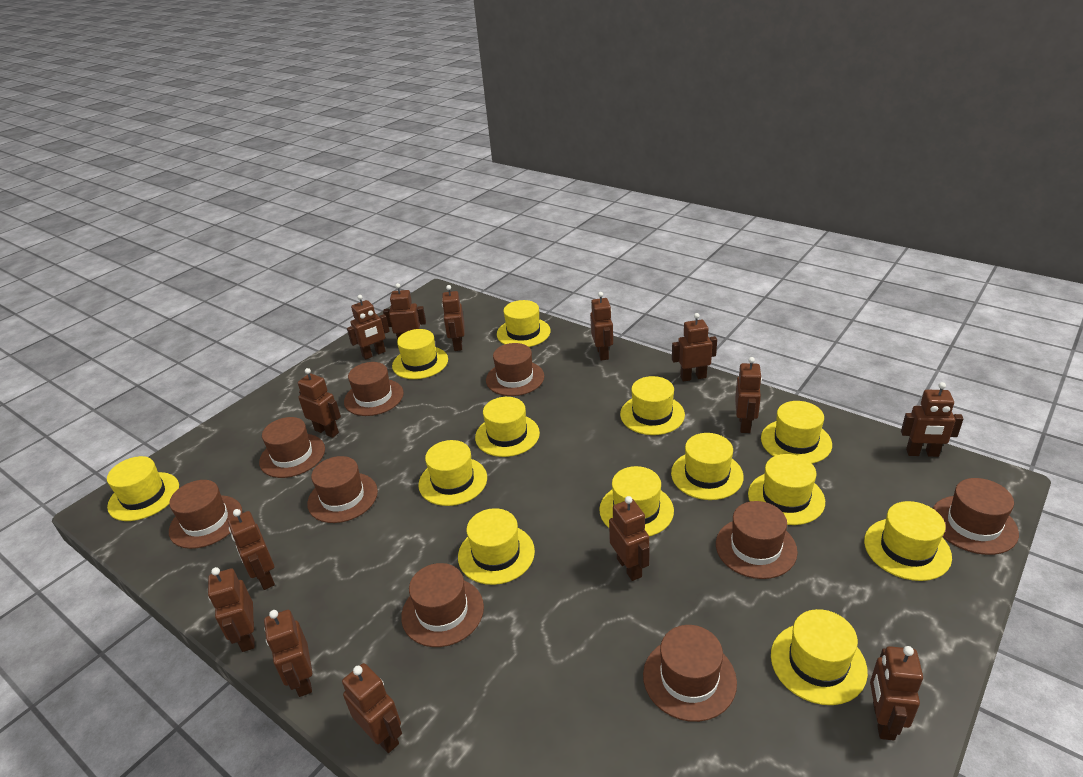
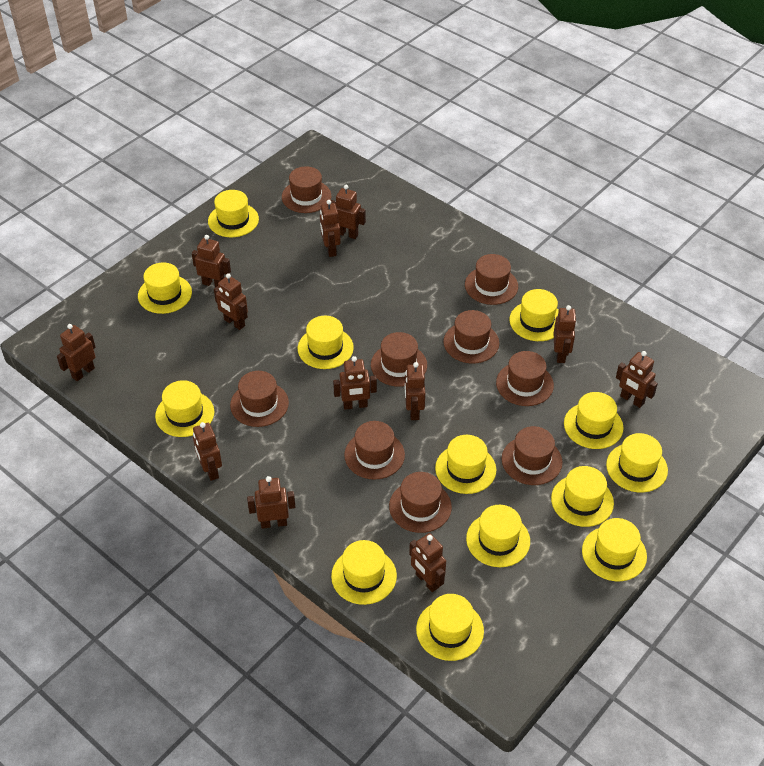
brown robot: 14 -> 12

